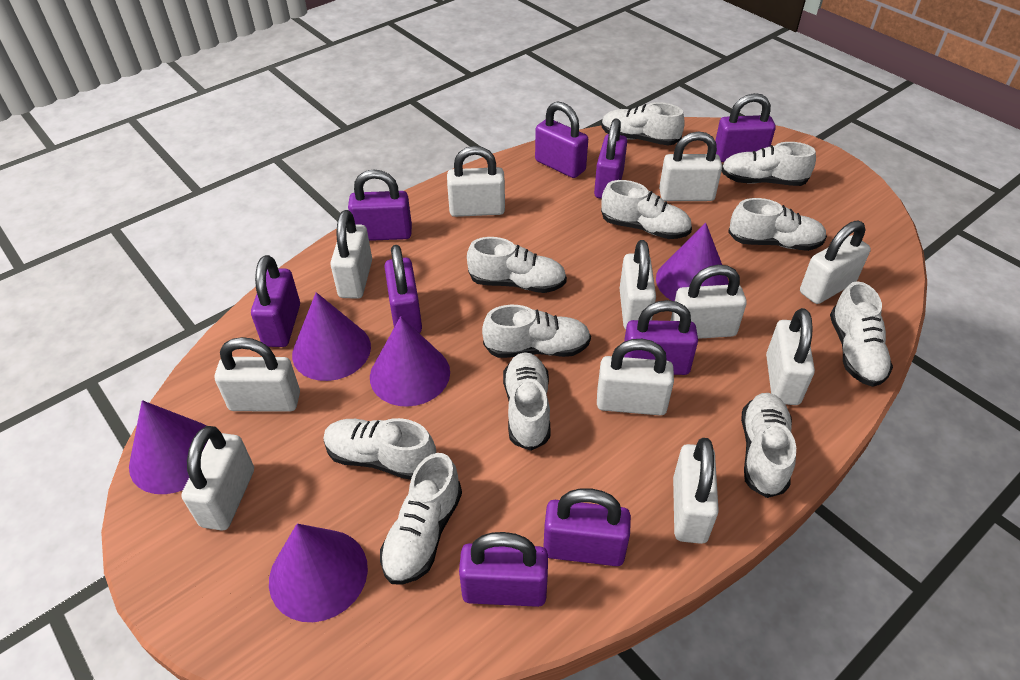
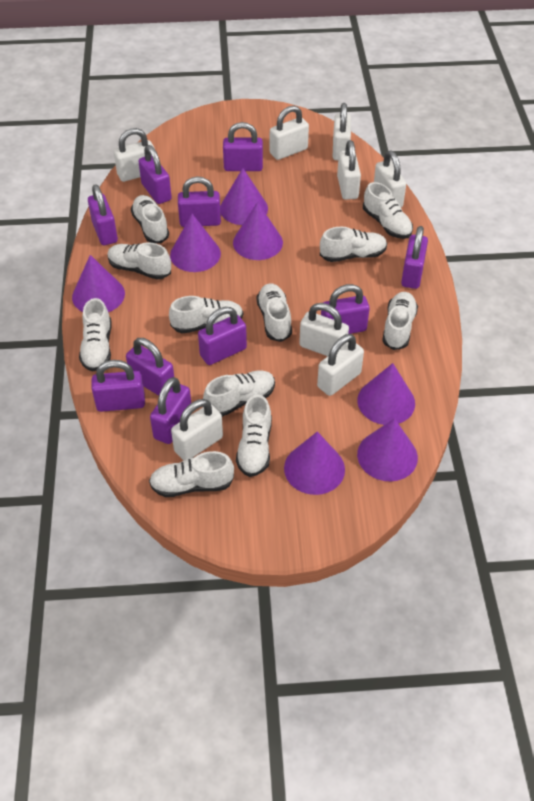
purple cone: 5 -> 7
purple padlock: 9 -> 10
white padlock: 11 -> 8

